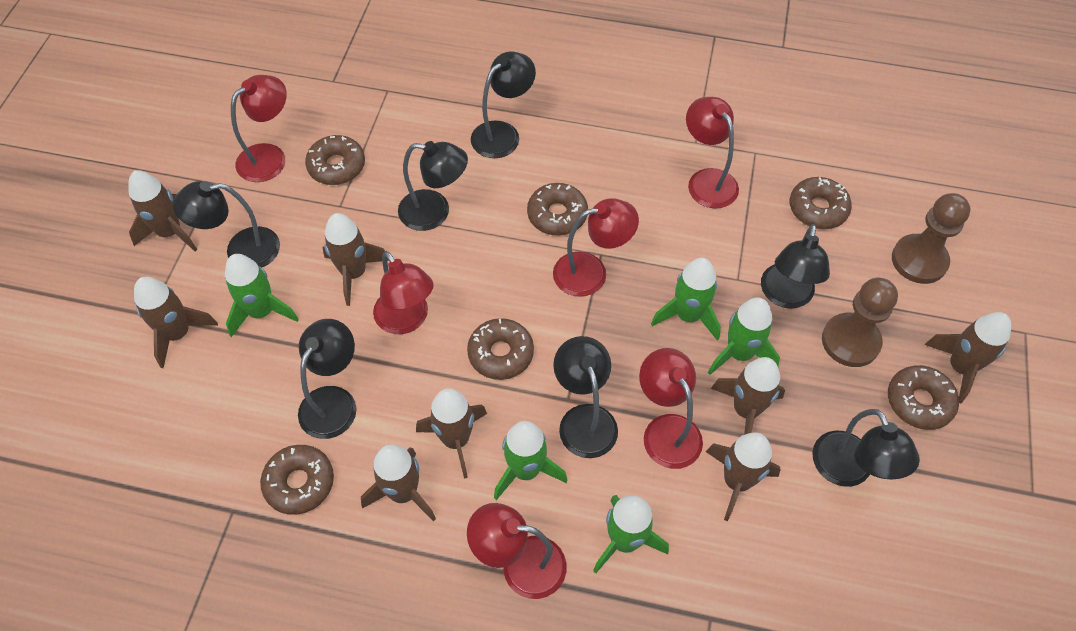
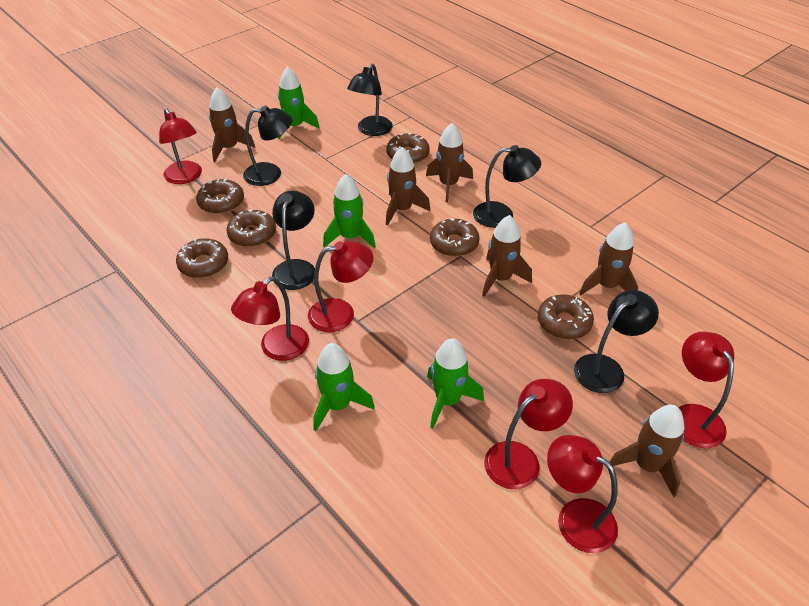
black lamp: 7 -> 5
brown pawn: 2 -> 0
brown rocket: 8 -> 6
green rocket: 5 -> 4

